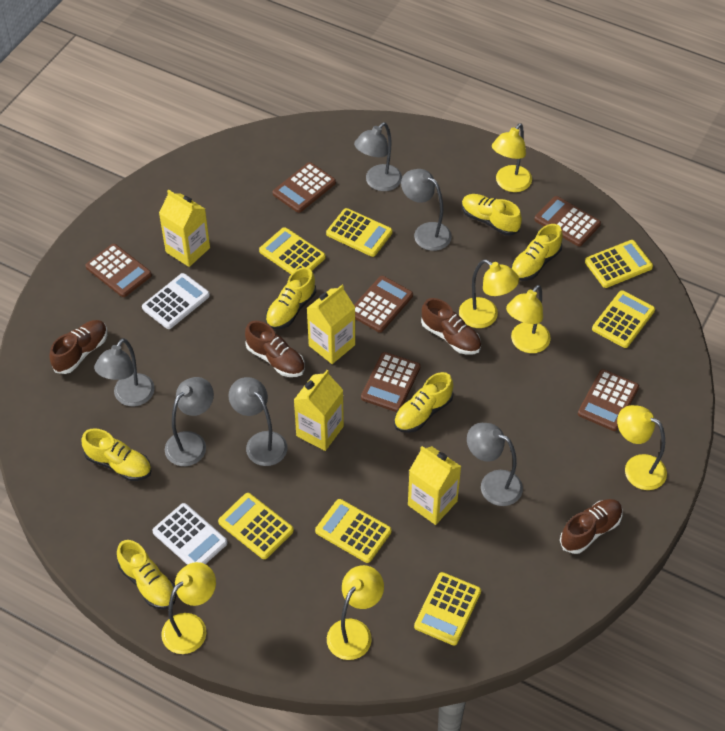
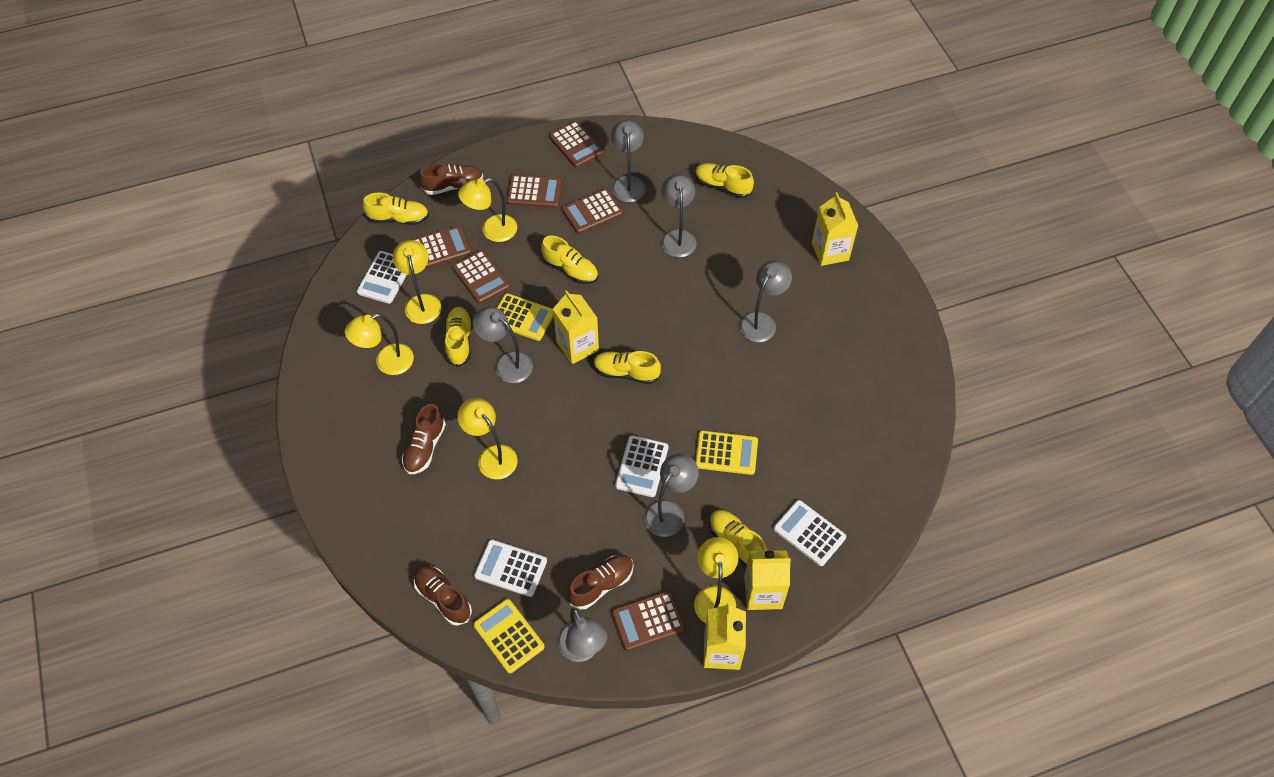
white calculator: 2 -> 4
yellow calculator: 7 -> 3
yellow lamp: 6 -> 5

